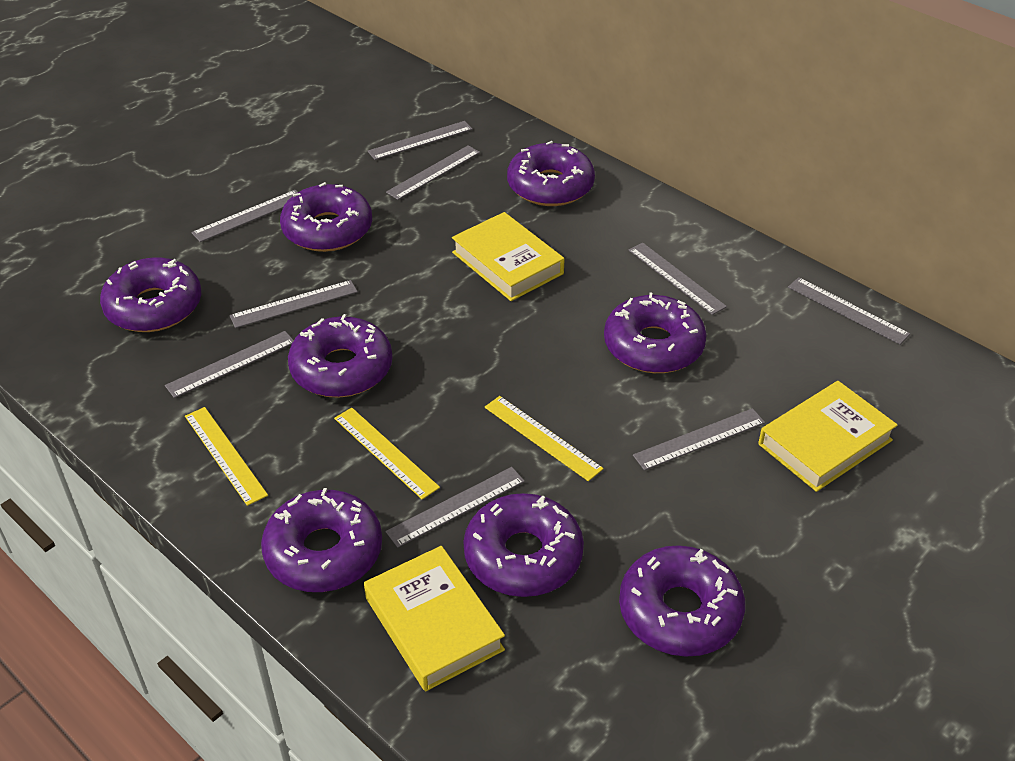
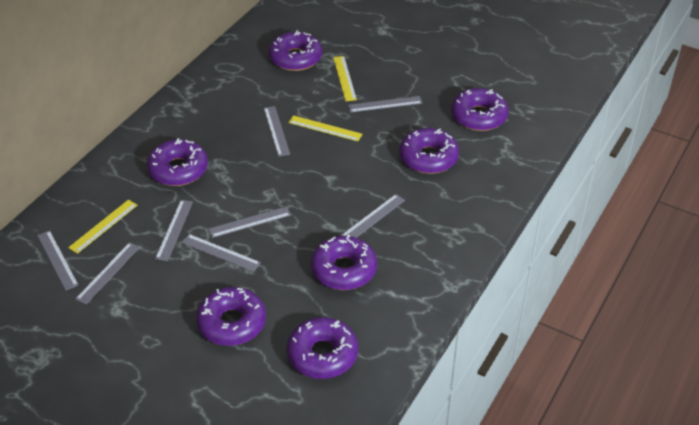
grey ruler: 9 -> 8
purple donut: 8 -> 7
yellow book: 3 -> 0

